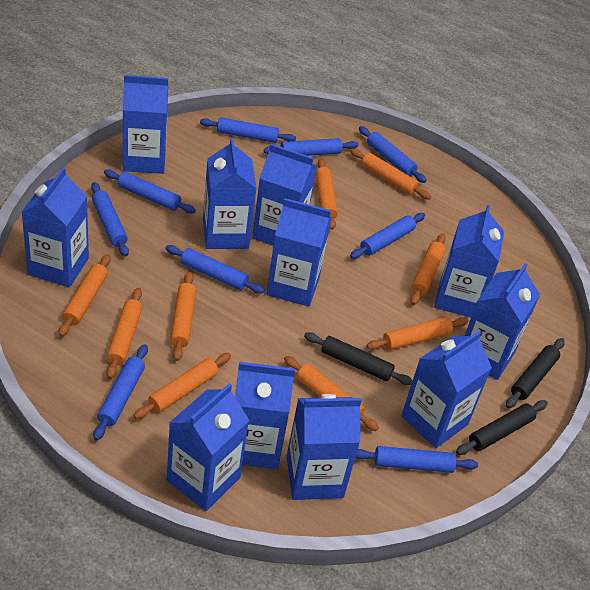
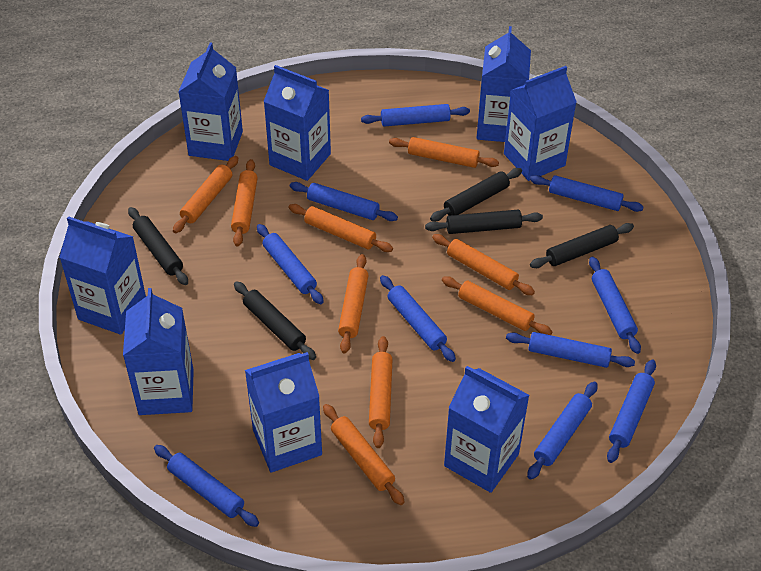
black rolling pin: 3 -> 5
blue carton: 11 -> 8
blue rolling pin: 9 -> 10

